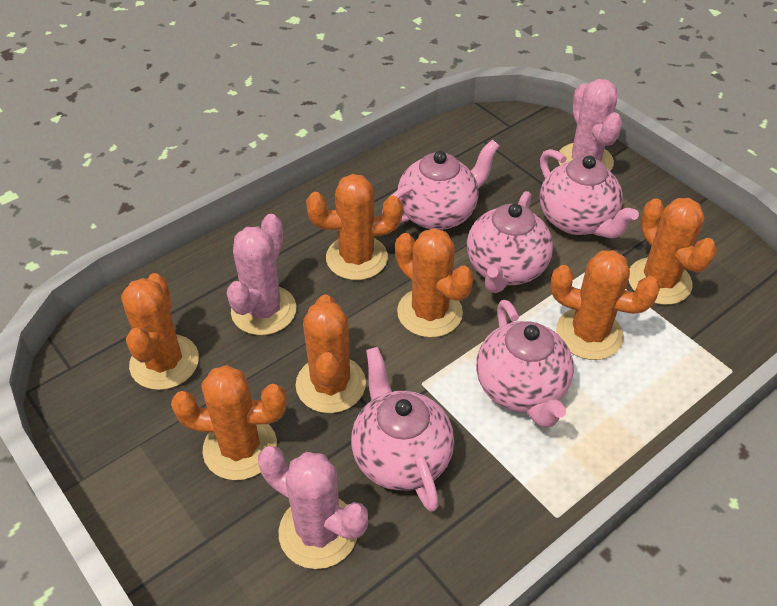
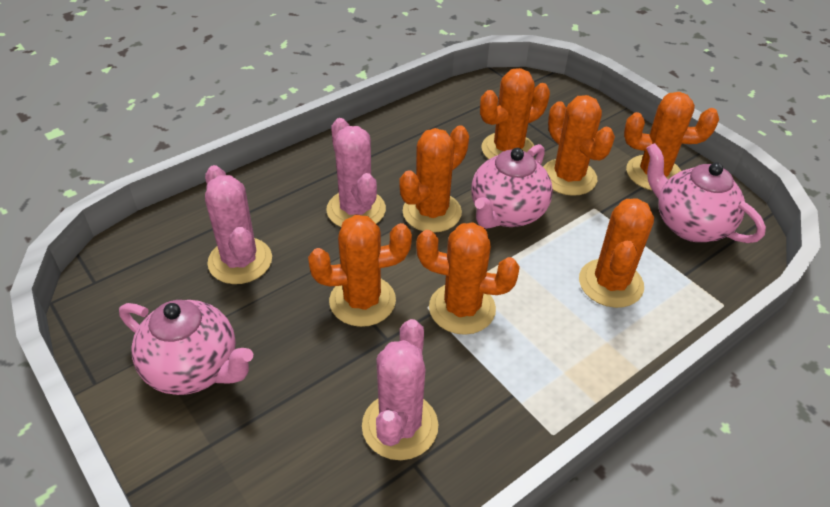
pink teapot: 5 -> 3

